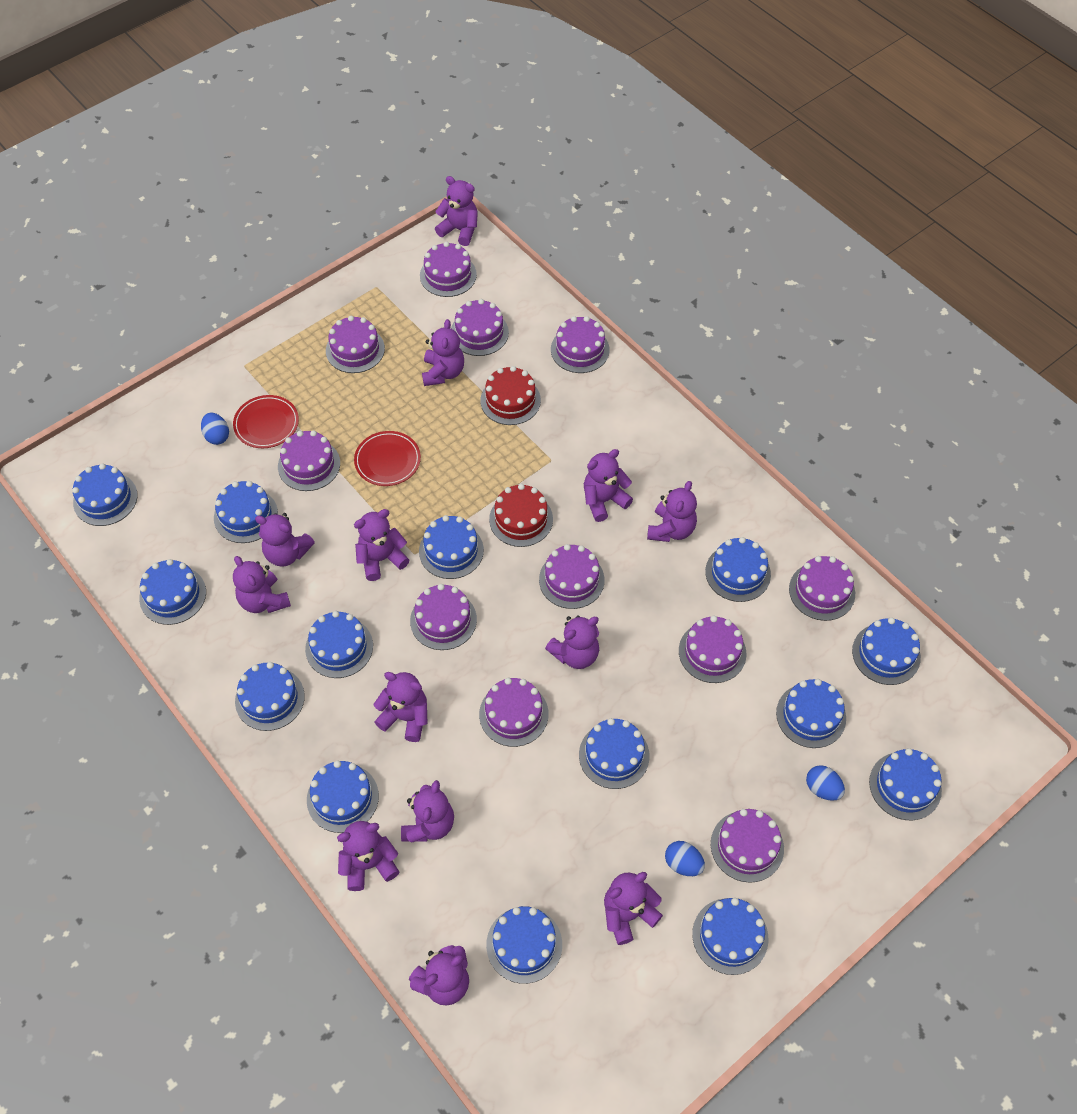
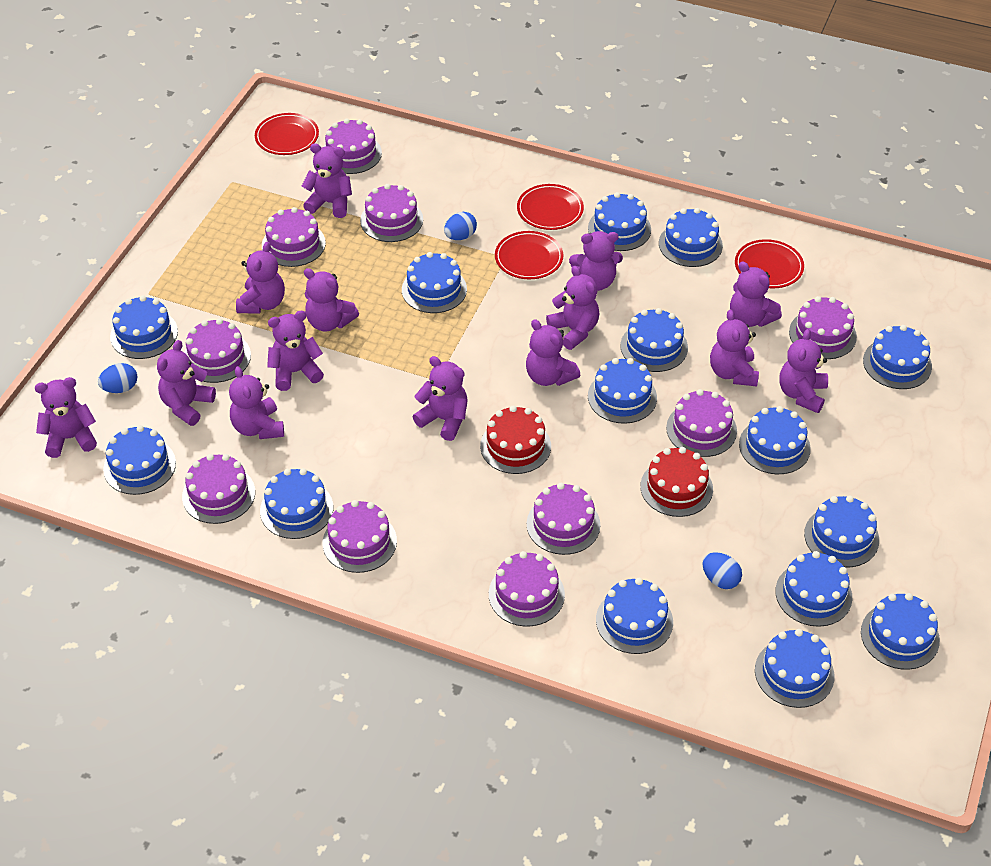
blue cake: 14 -> 15
purple cake: 11 -> 10
purple teddy bear: 13 -> 14
red plate: 2 -> 4

